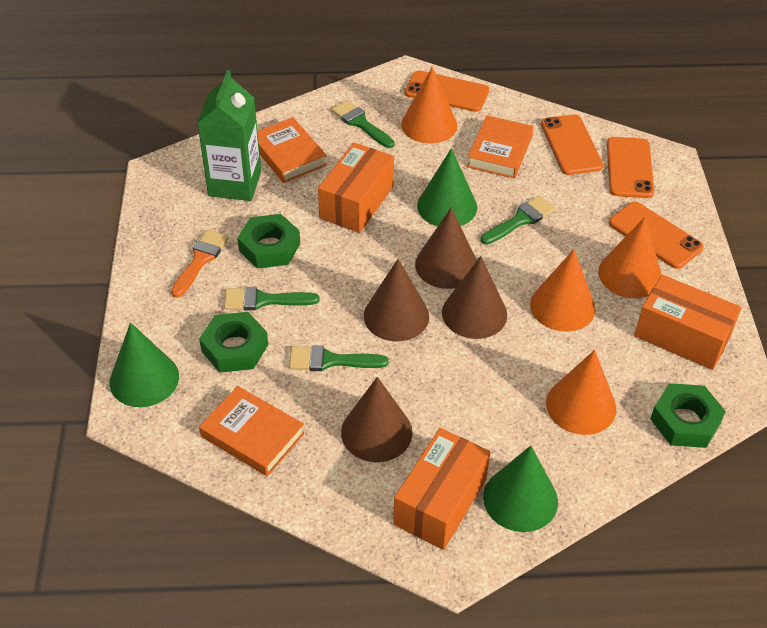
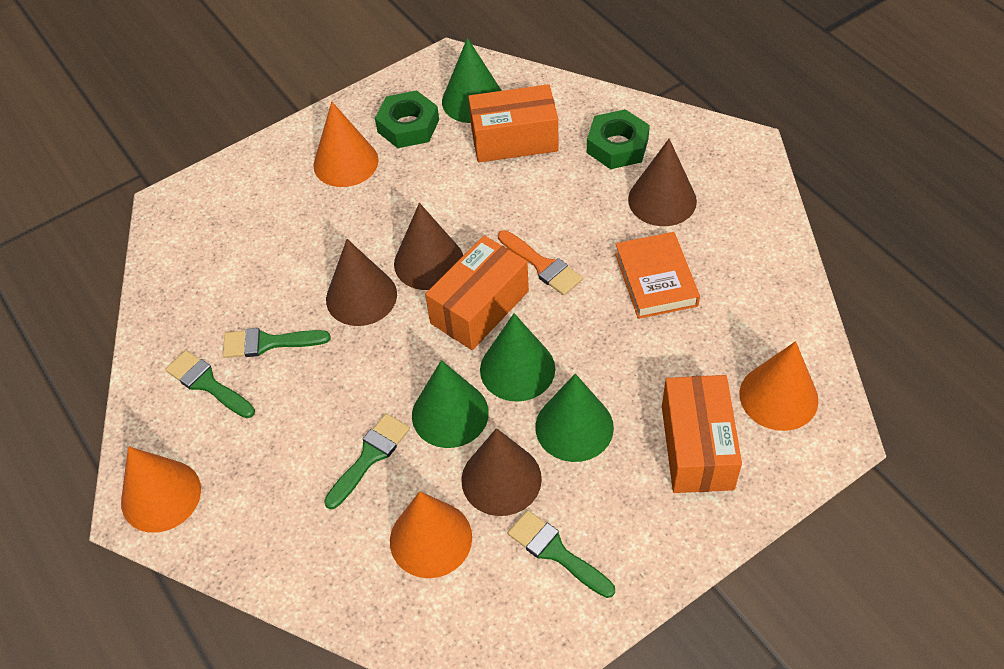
green carton: 1 -> 0
green cone: 3 -> 4
green nut: 3 -> 2
orange book: 3 -> 1
orange phone: 4 -> 0

